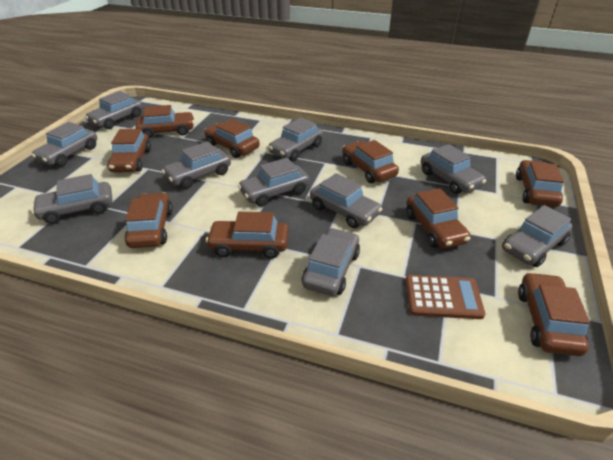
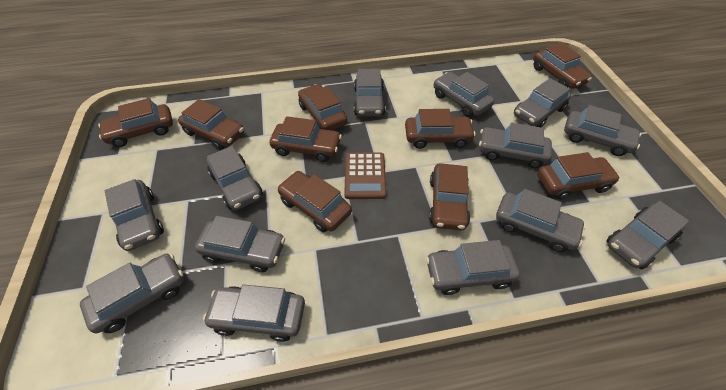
grey car: 10 -> 13

